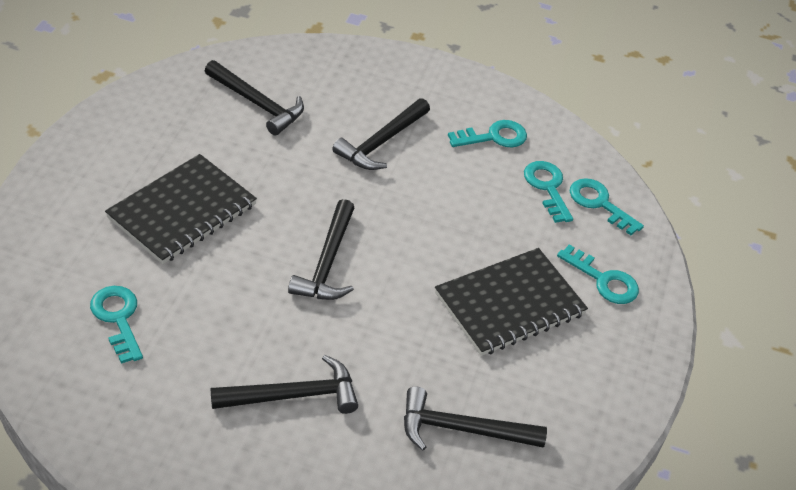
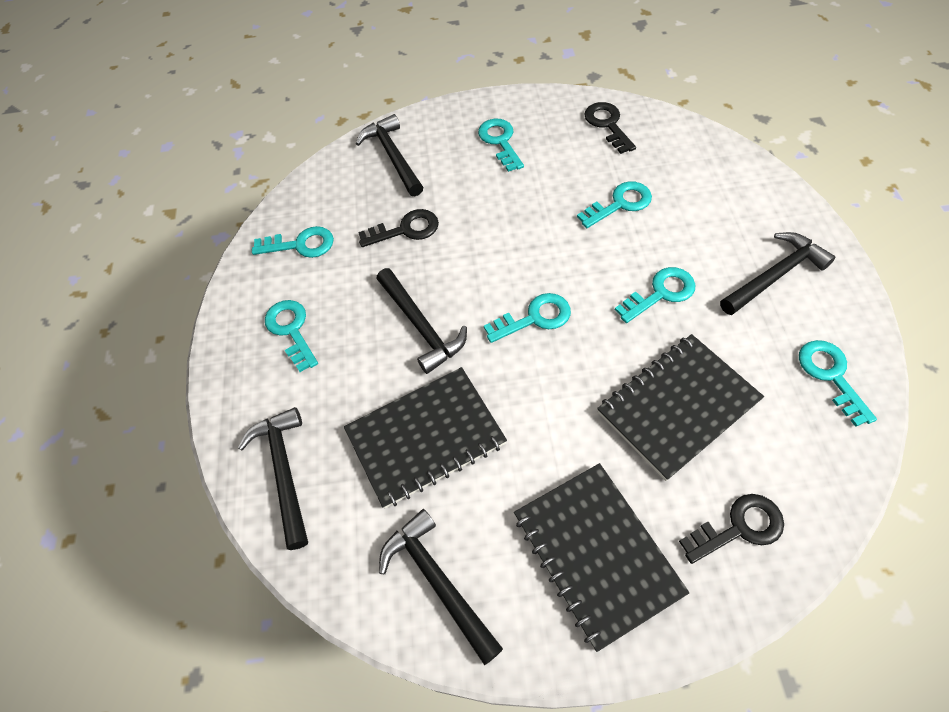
black key: 0 -> 3
black notebook: 2 -> 3
turquoise key: 5 -> 7

